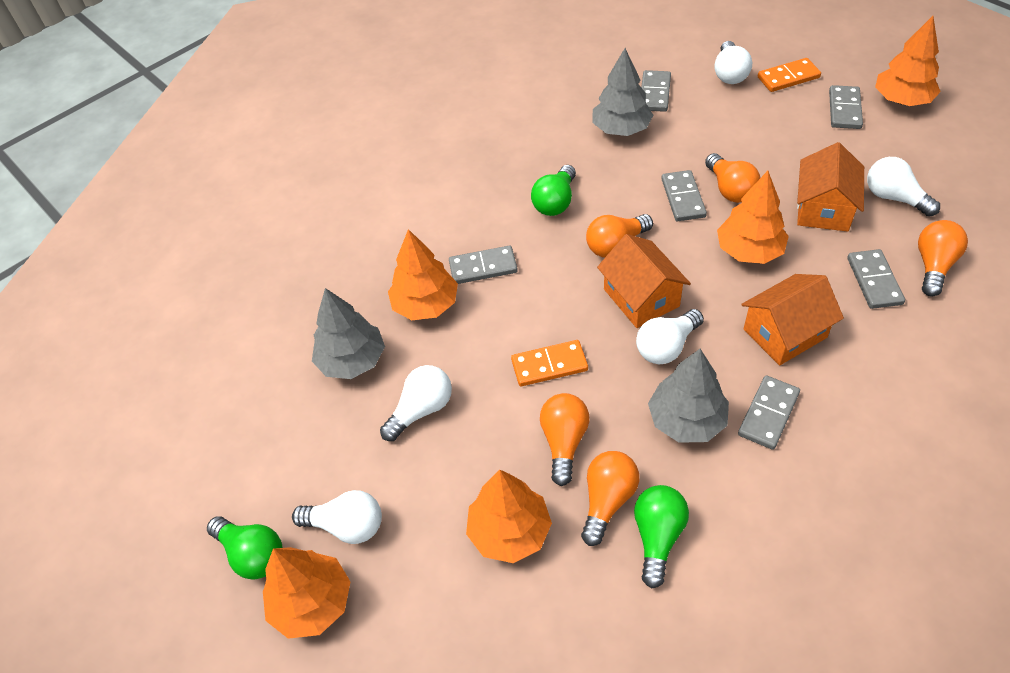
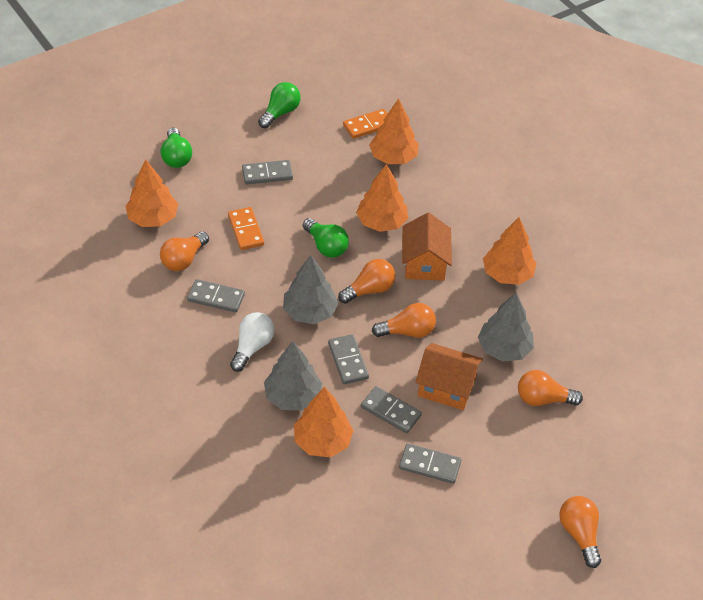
grey domino: 6 -> 5
orange house: 3 -> 2
white light bulb: 5 -> 1

